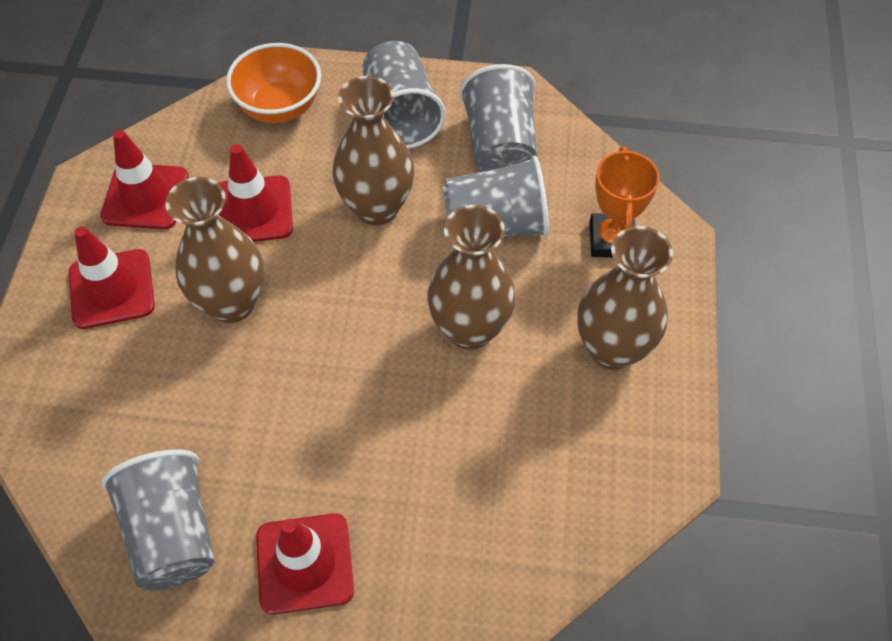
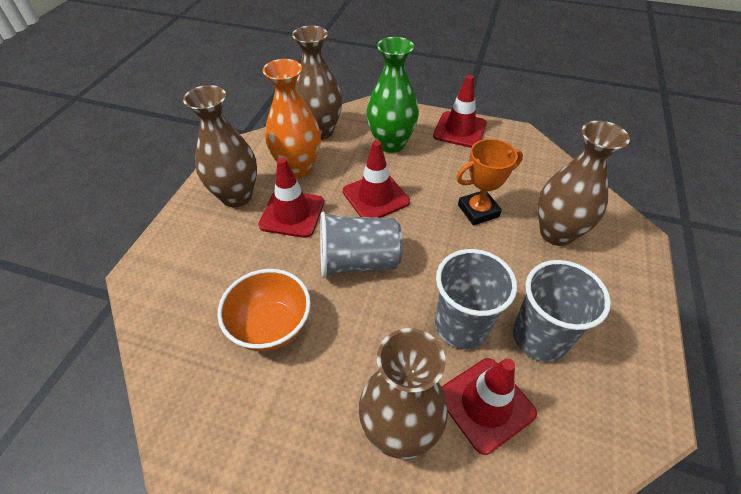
green vase: 0 -> 1
grey cup: 4 -> 3
orange vase: 0 -> 1

